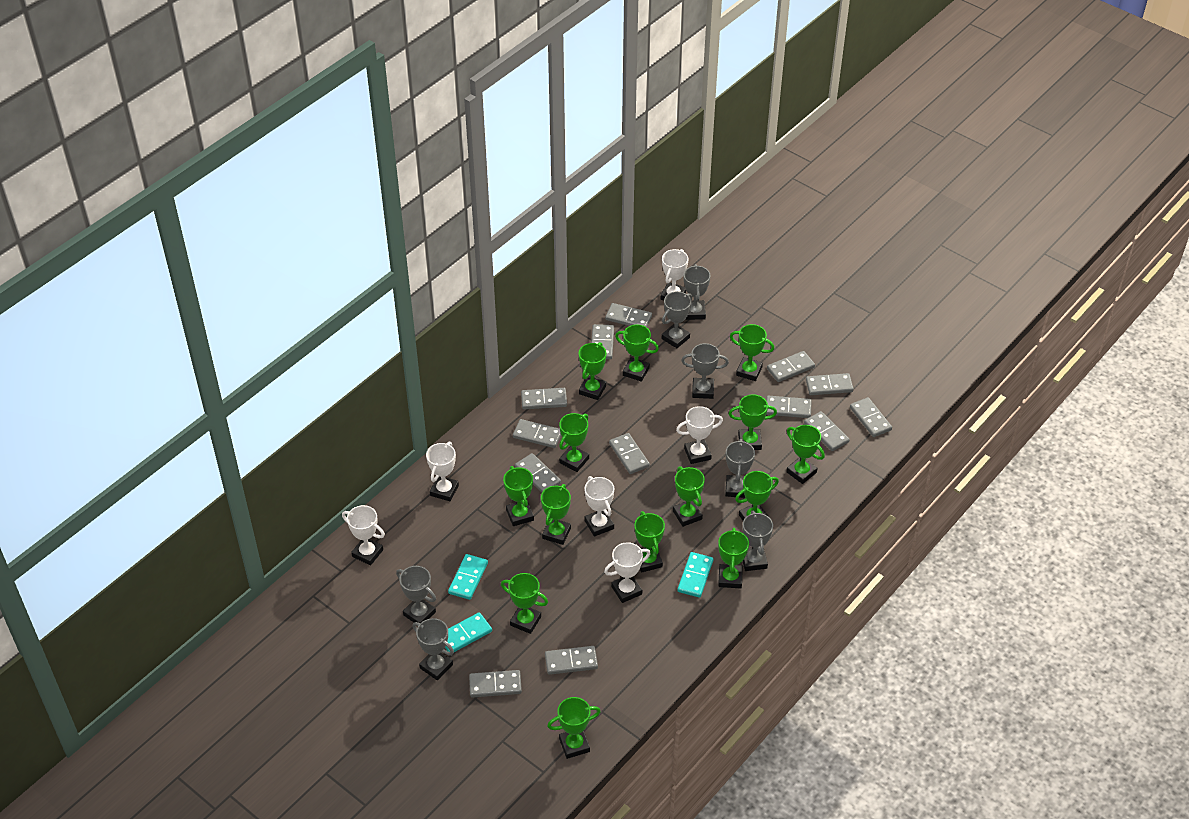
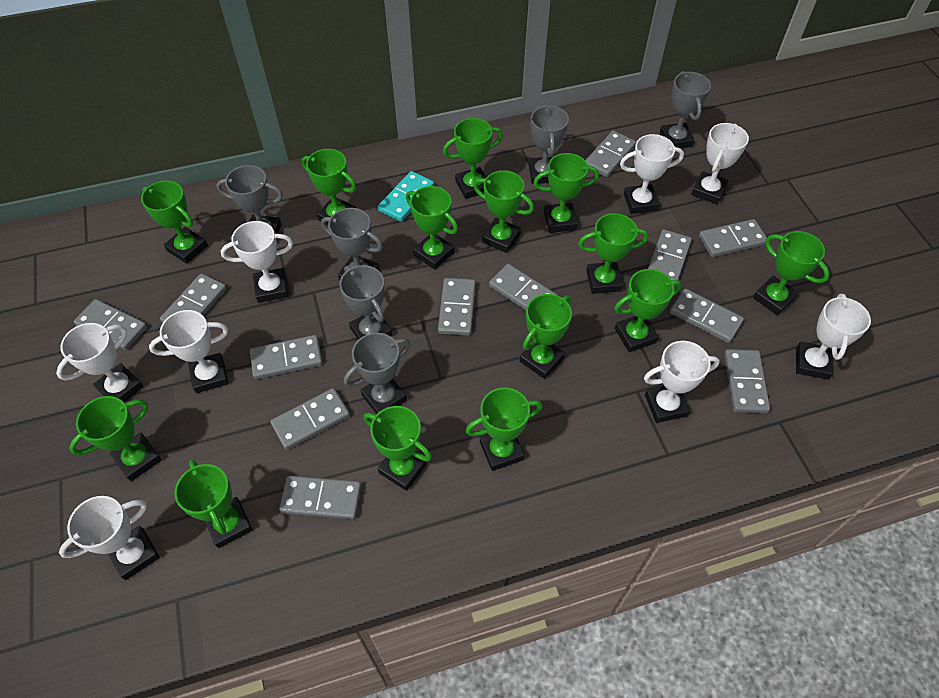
grey domino: 13 -> 12
grey trophy: 7 -> 6
turquoise domino: 3 -> 1
white trophy: 6 -> 8

